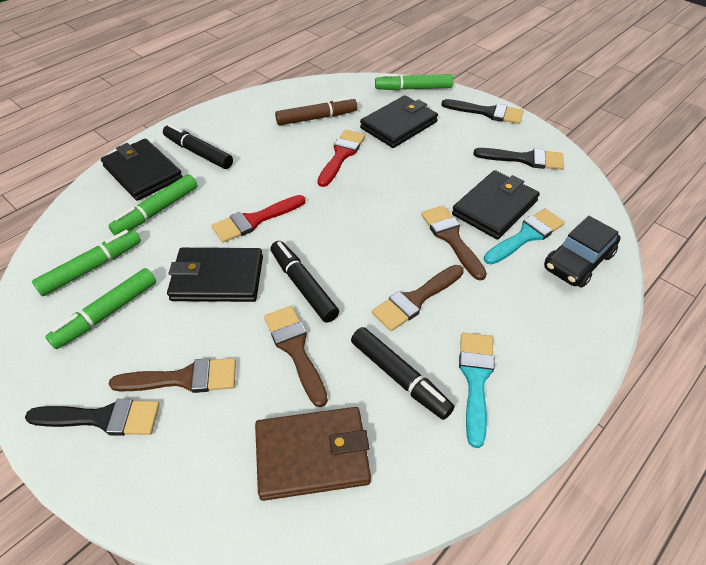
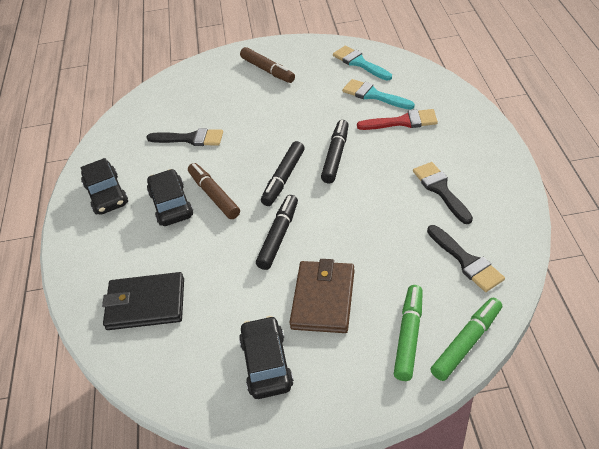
black car: 1 -> 3
black wallet: 4 -> 1
brown brush: 4 -> 0
brown marker: 1 -> 2
green marker: 4 -> 2
red brush: 2 -> 1

